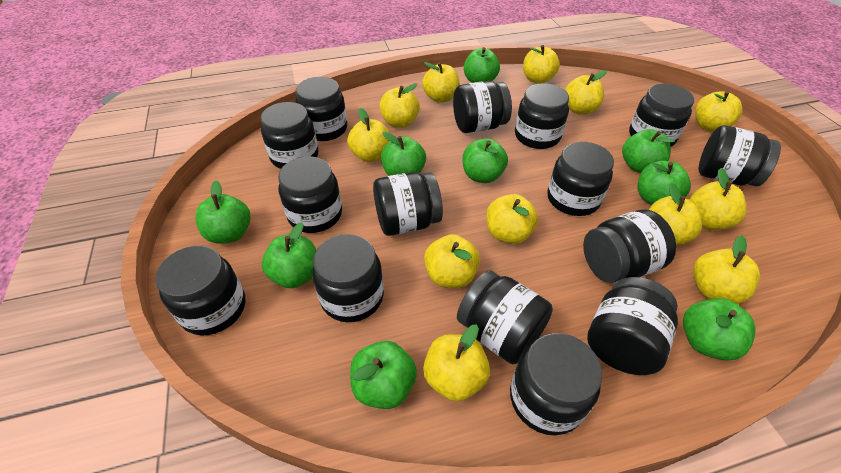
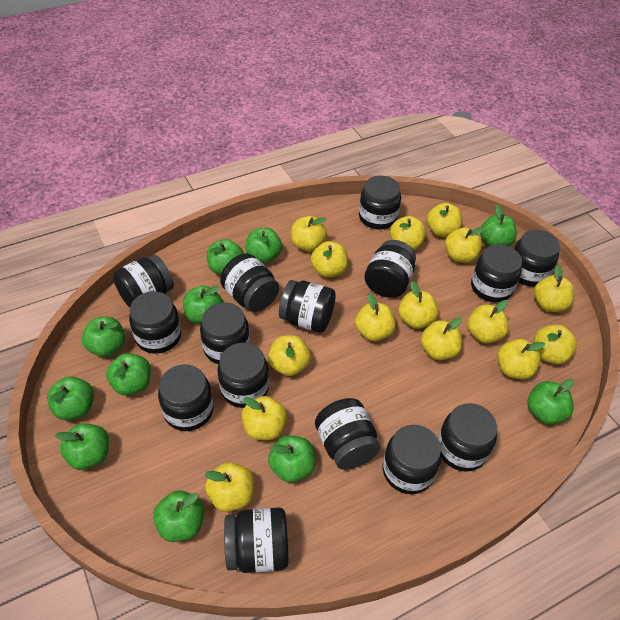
green apple: 9 -> 11
yellow apple: 12 -> 15

